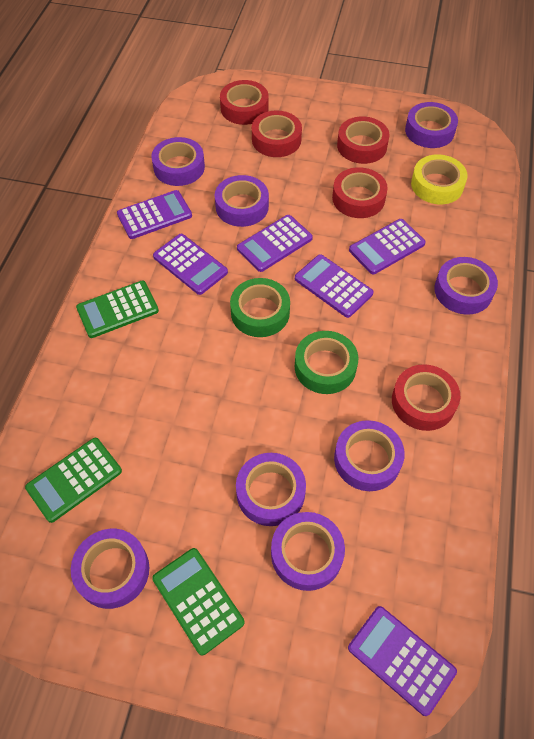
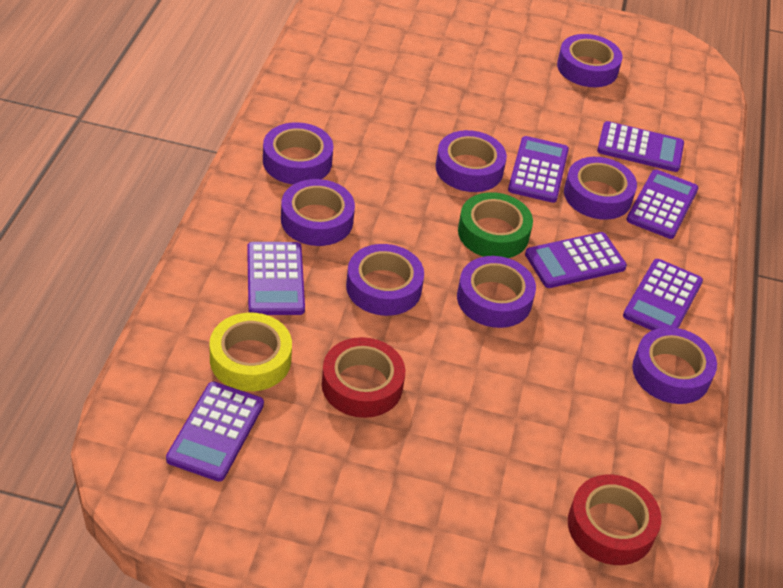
green calculator: 3 -> 0
green tape: 2 -> 1
purple calculator: 6 -> 7
red tape: 5 -> 2

